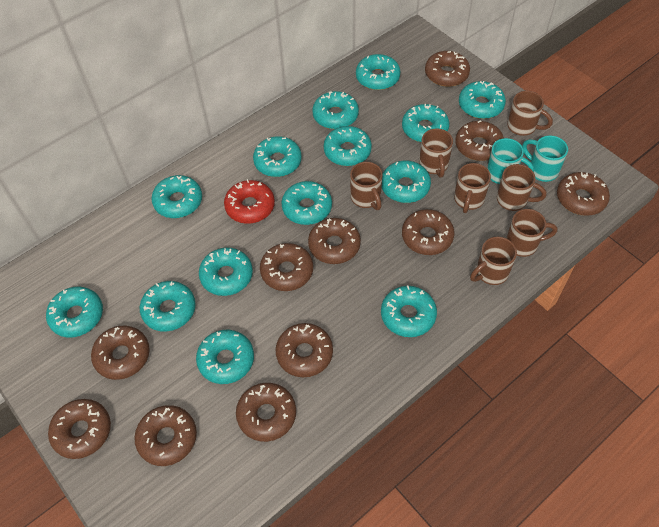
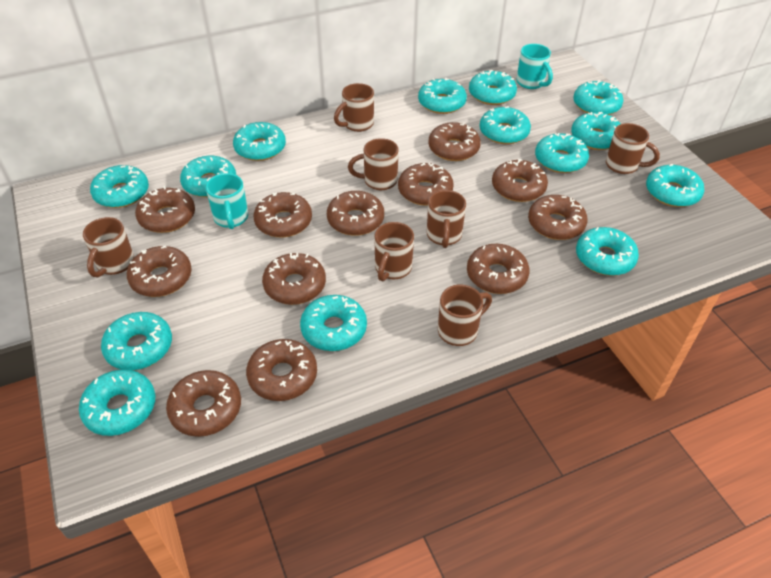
brown donut: 11 -> 12
red donut: 1 -> 0

